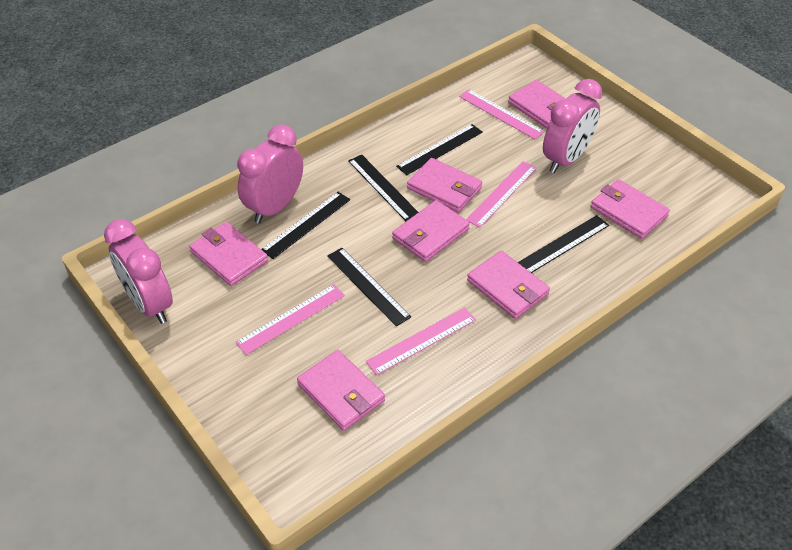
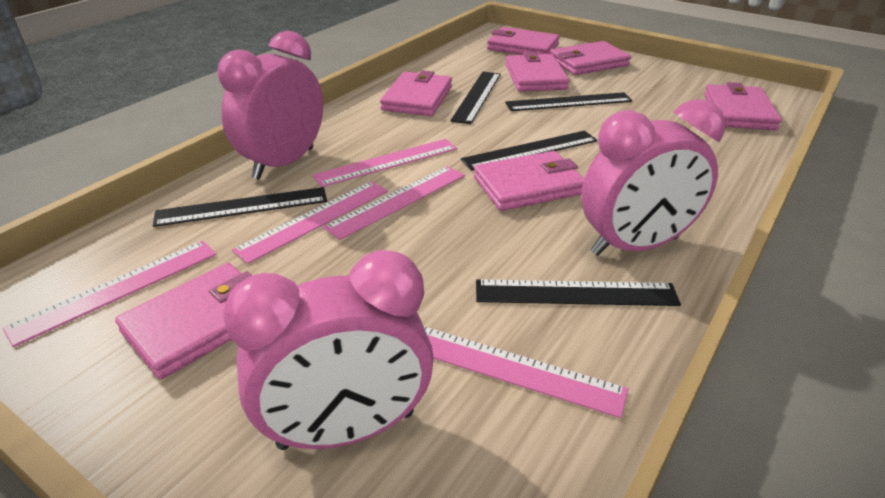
pink ruler: 4 -> 5

